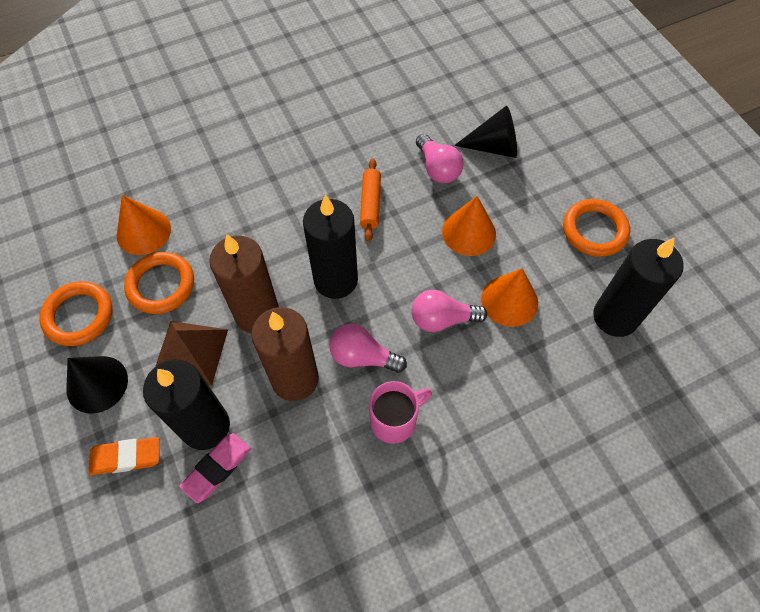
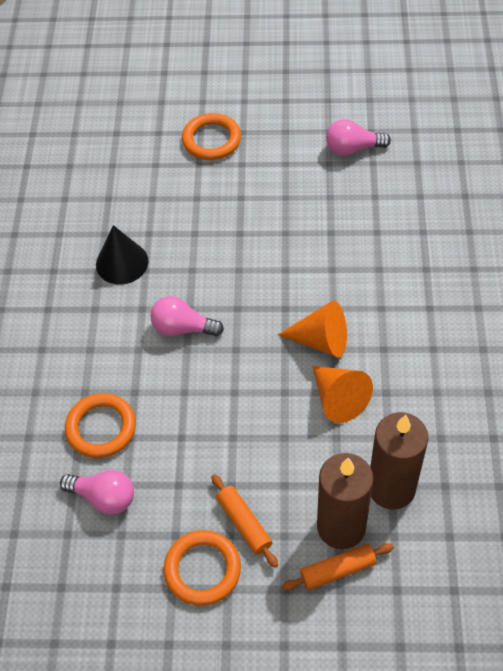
black candle: 3 -> 0
black cone: 2 -> 1
brown pyramid: 1 -> 0
orange cone: 3 -> 2
orange eraser: 1 -> 0
orange rolling pin: 1 -> 2
pink eraser: 1 -> 0
pink mug: 1 -> 0

